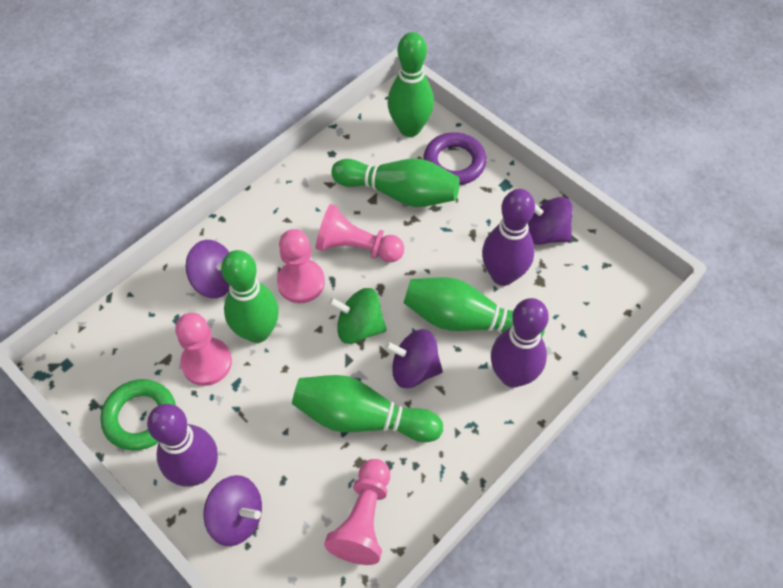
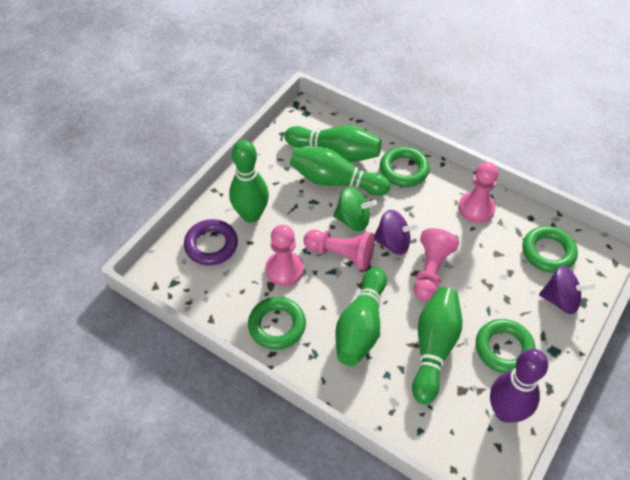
green ring: 1 -> 4
purple bowling pin: 3 -> 1
purple spinning top: 4 -> 2

